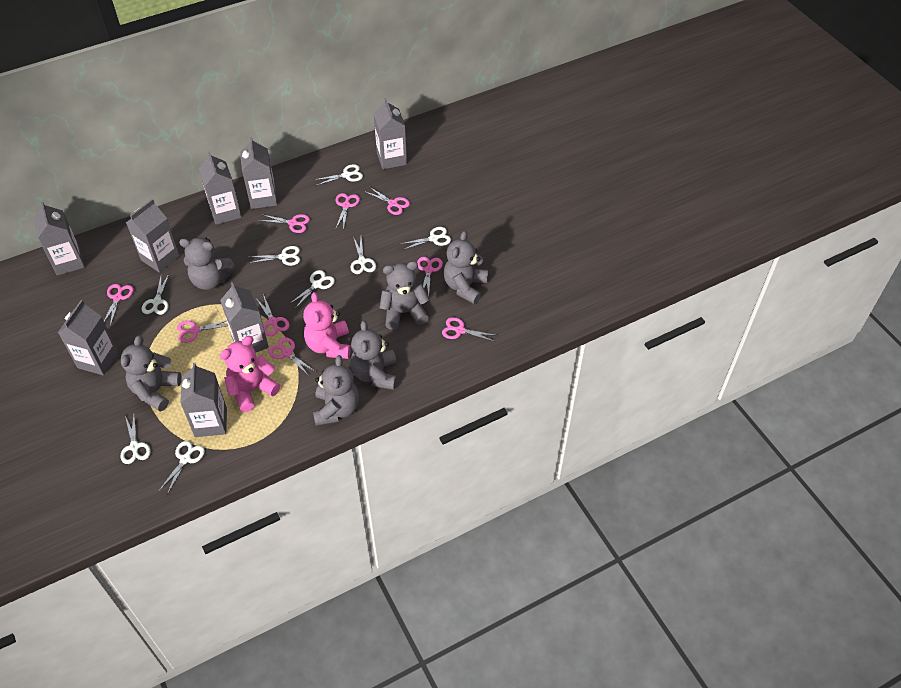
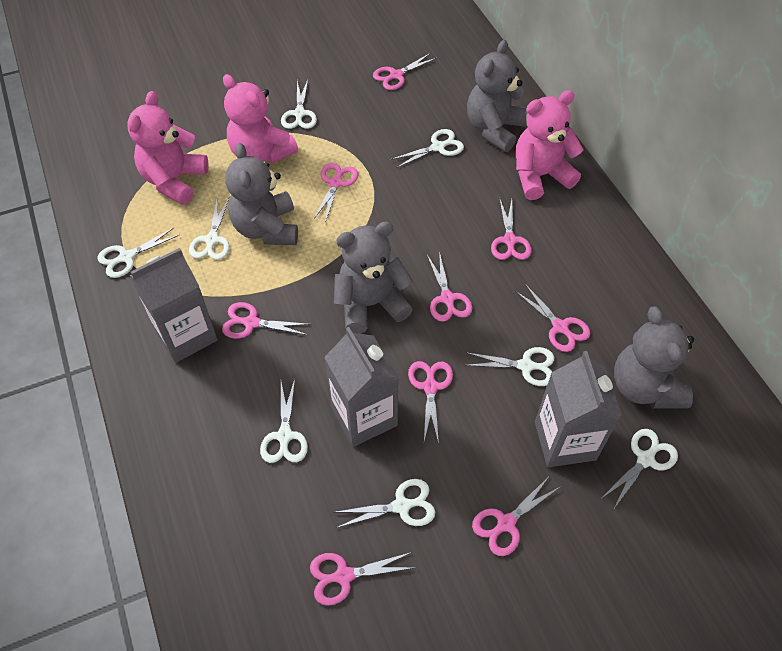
grey carton: 8 -> 3
grey teddy bear: 6 -> 4
pink teddy bear: 2 -> 3

